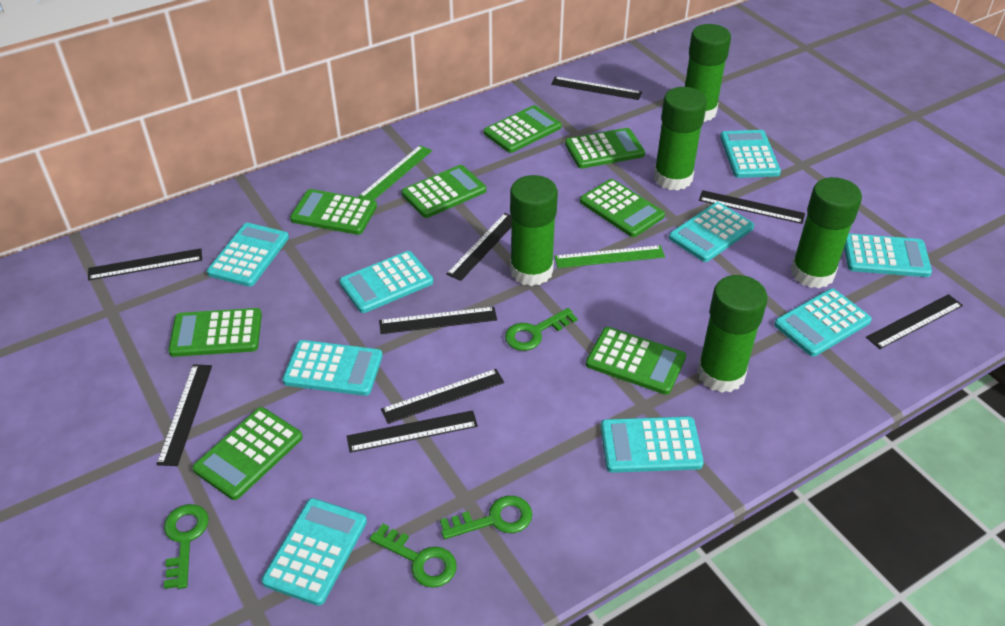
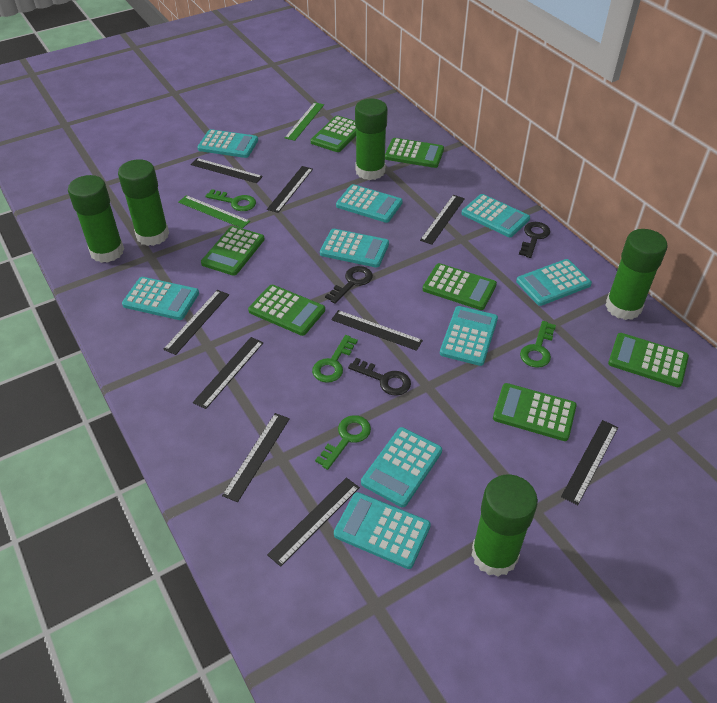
black key: 0 -> 3
green calculator: 8 -> 7

